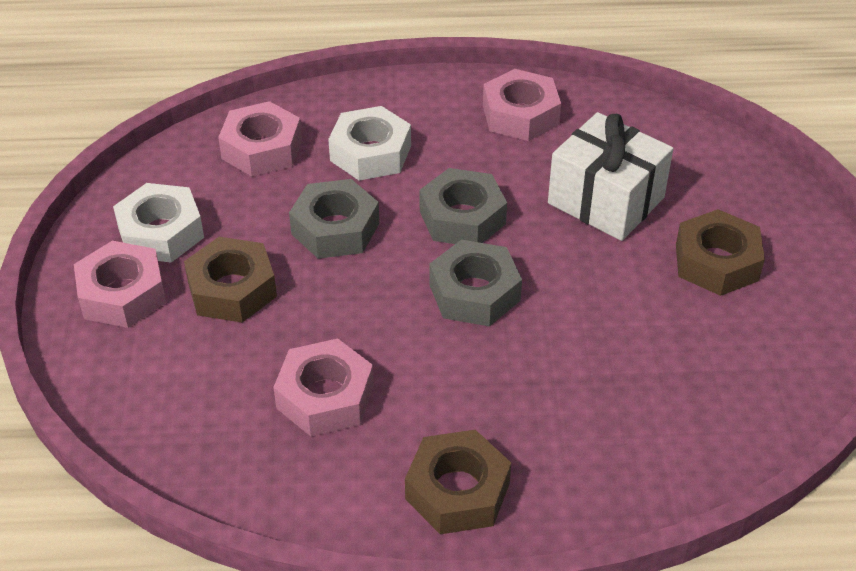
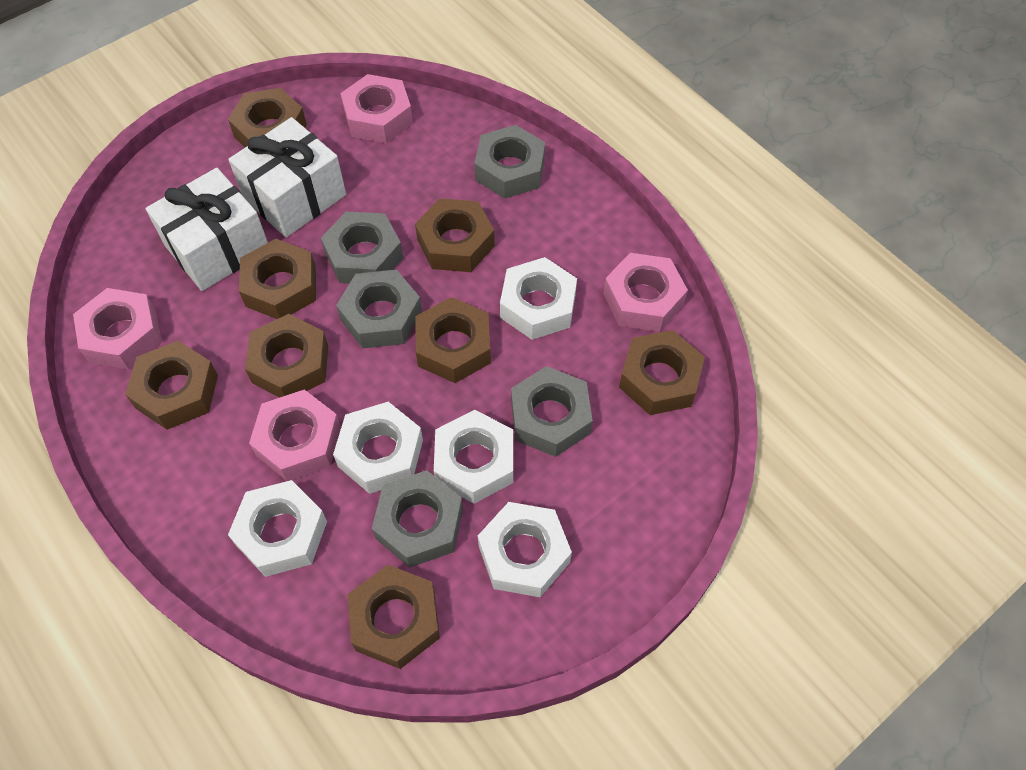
brown nut: 3 -> 8
grey nut: 3 -> 5
white gift: 1 -> 2
white nut: 2 -> 5

